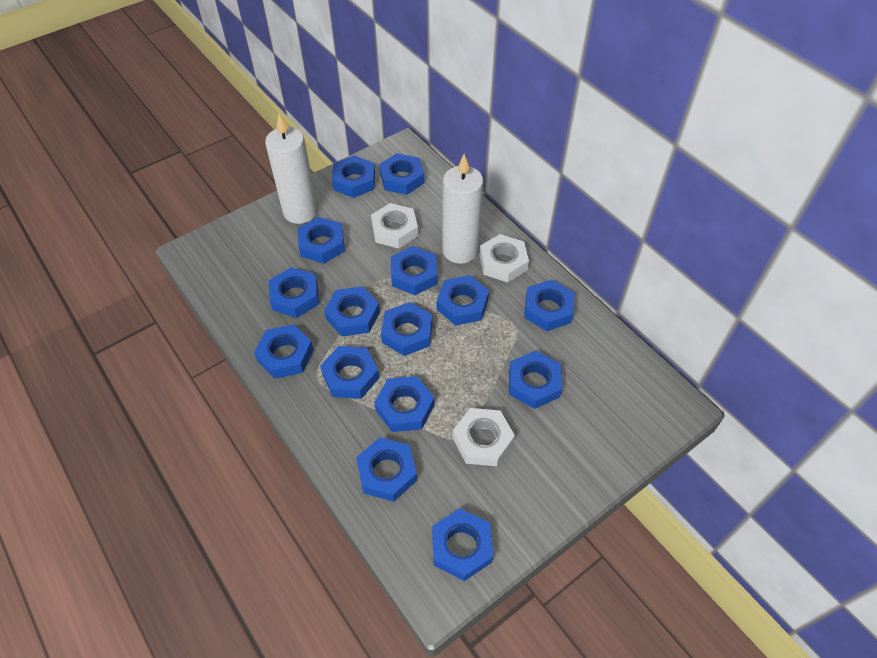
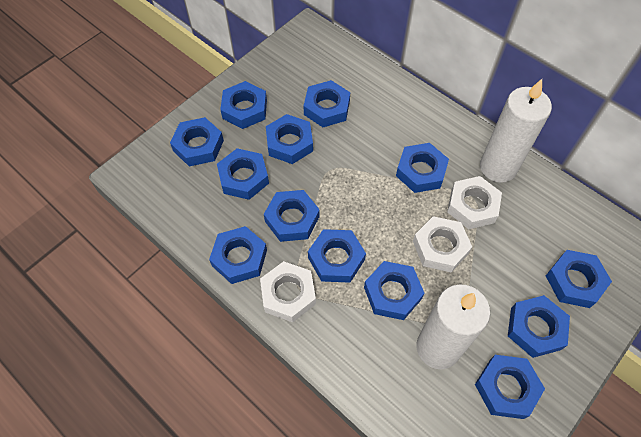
blue nut: 15 -> 13

